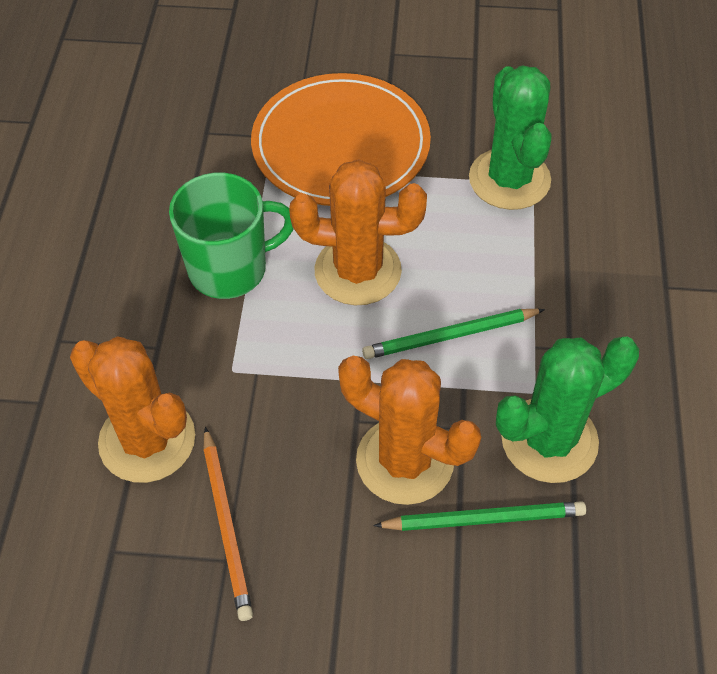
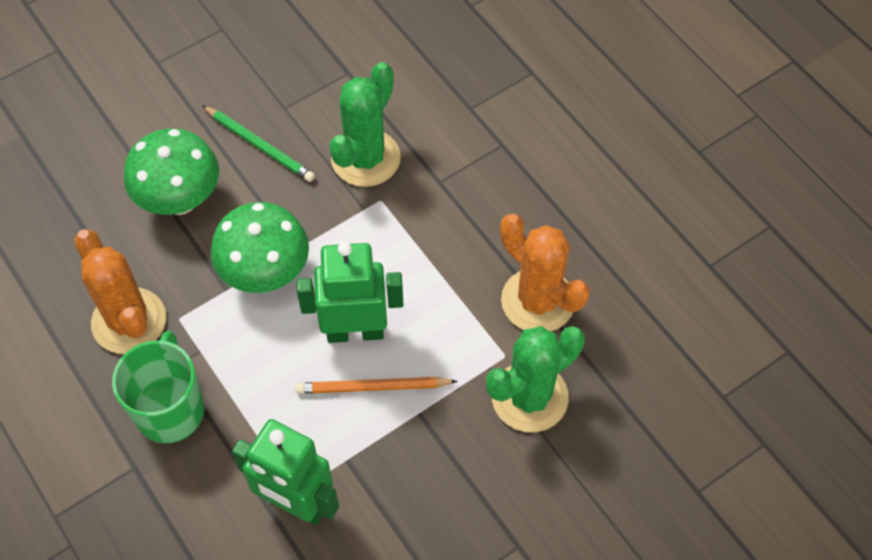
green mushroom: 0 -> 2
green pencil: 2 -> 1
green robot: 0 -> 2
orange cactus: 3 -> 2
orange plate: 1 -> 0

